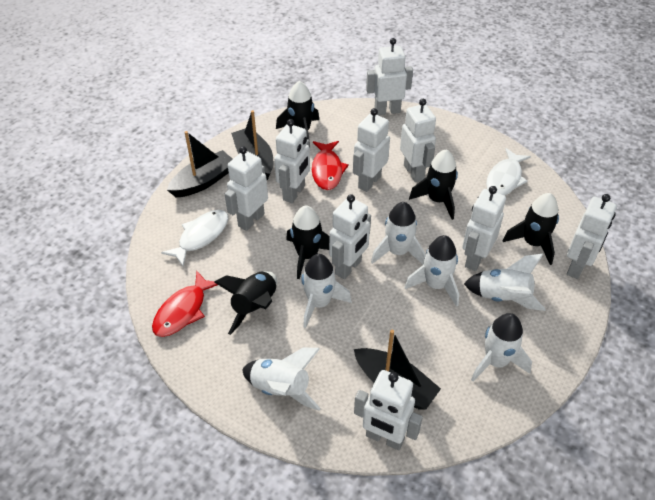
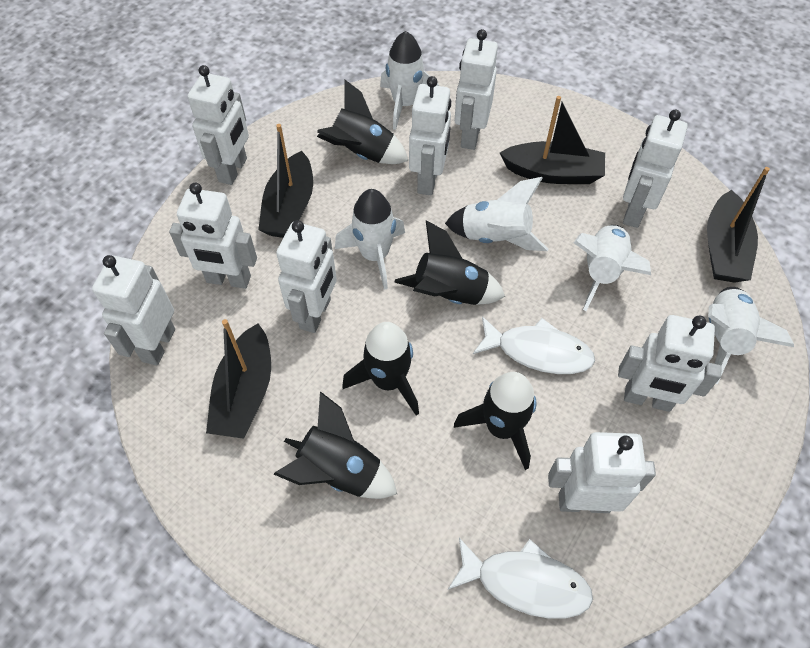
black boat: 3 -> 4
red fish: 2 -> 0
white rocket: 6 -> 5

